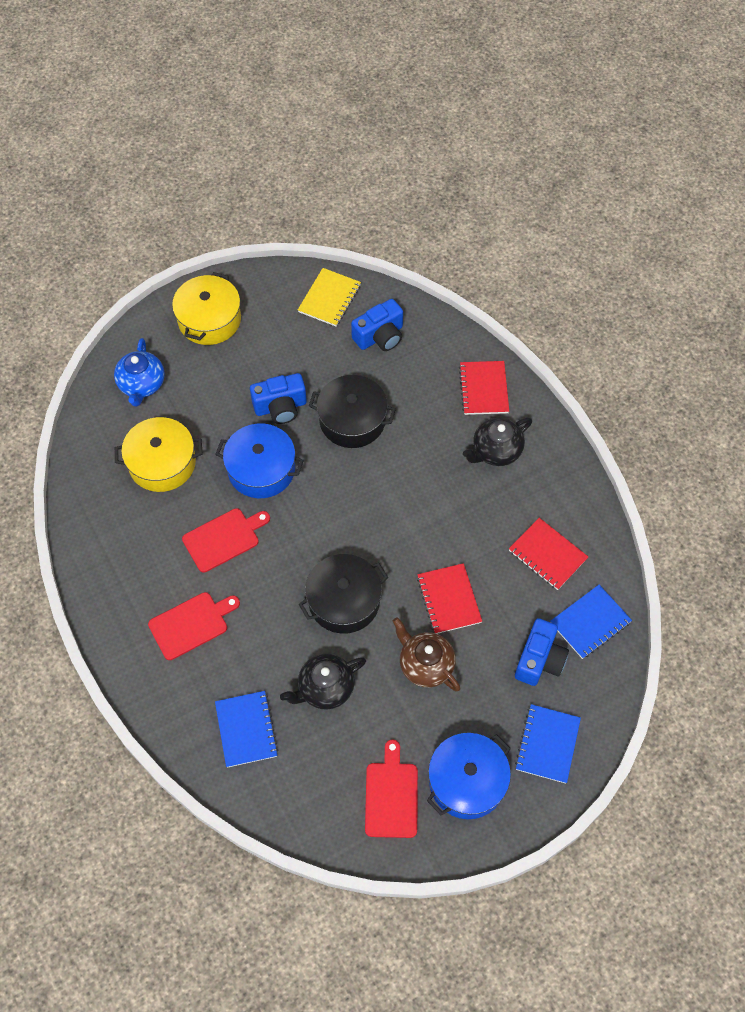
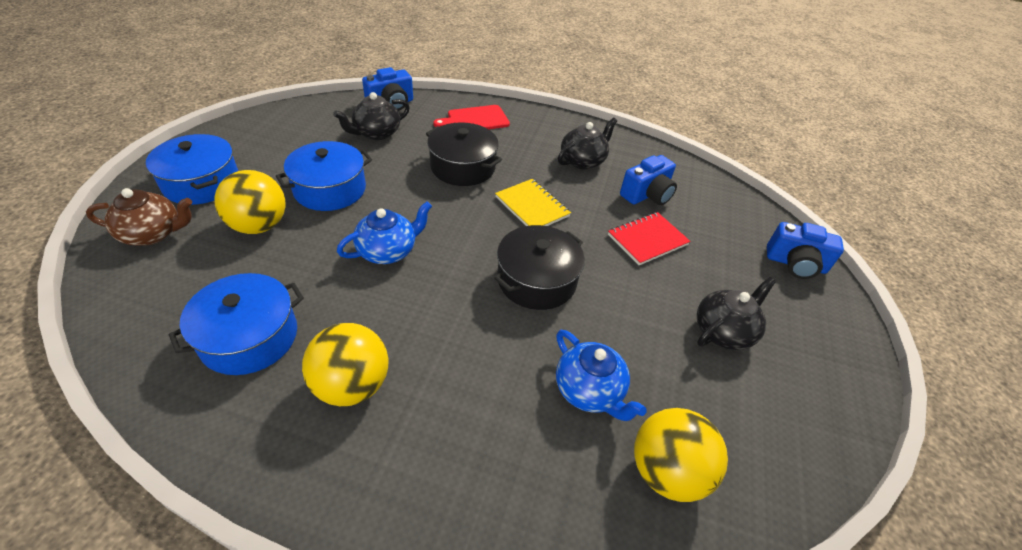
black teapot: 2 -> 3
blue notebook: 3 -> 0
blue pot: 2 -> 3
blue teapot: 1 -> 2
red cutting board: 3 -> 1
red notebook: 3 -> 1
yellow ball: 0 -> 3
yellow pot: 2 -> 0

